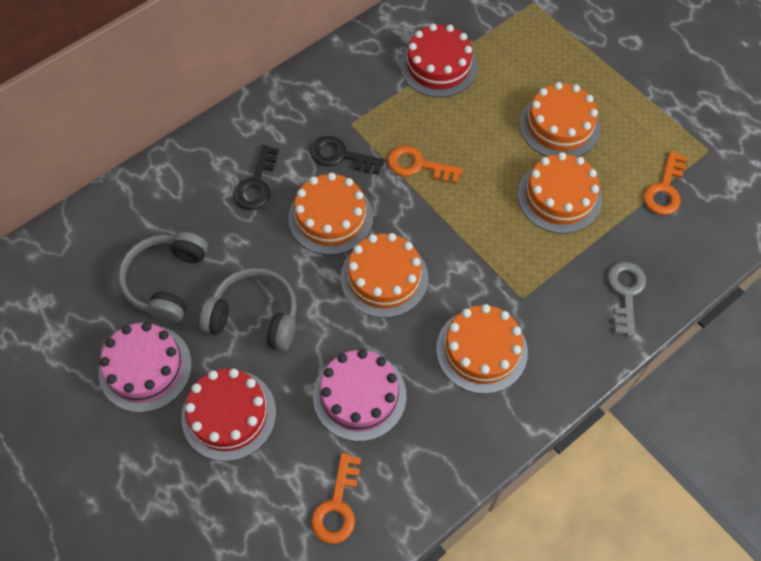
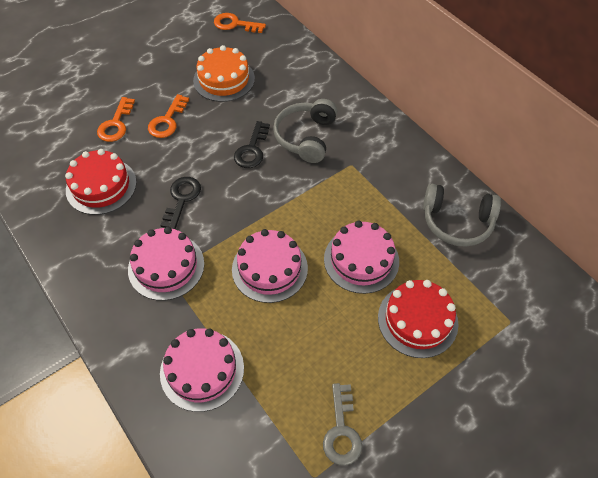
orange cake: 5 -> 1
pink cake: 2 -> 4

